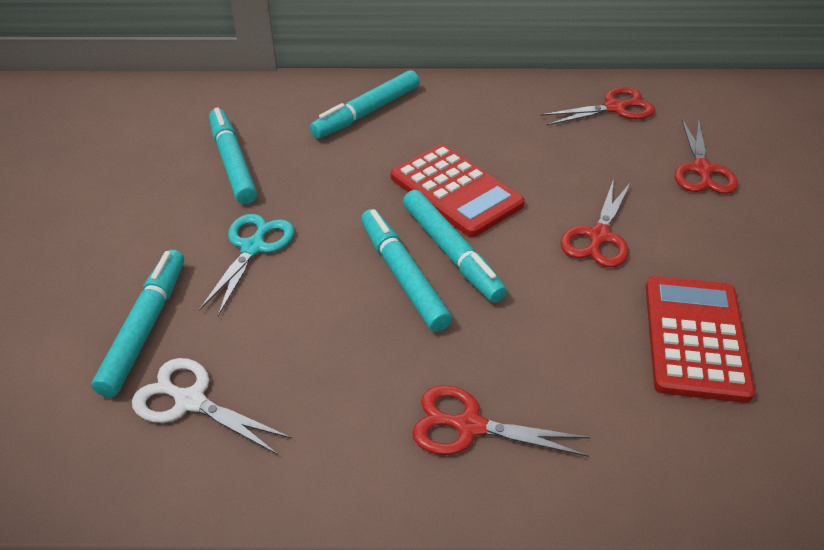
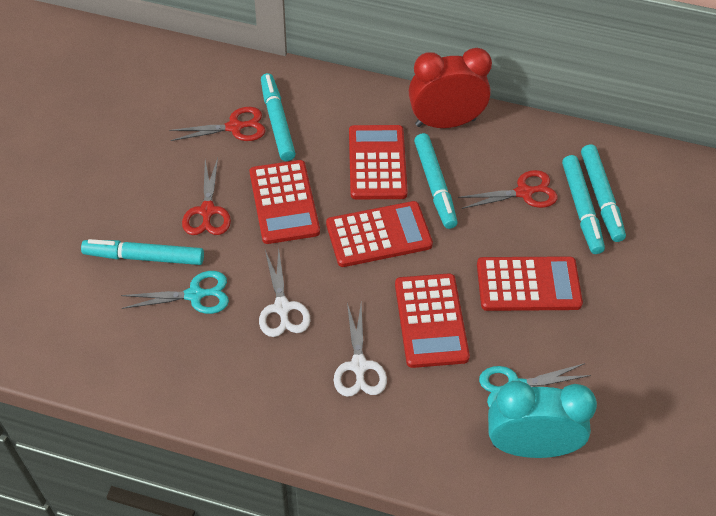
red calculator: 2 -> 5
red clock: 0 -> 1
red scissors: 4 -> 3
turquoise clock: 0 -> 1
turquoise scissors: 1 -> 2
white scissors: 1 -> 2

